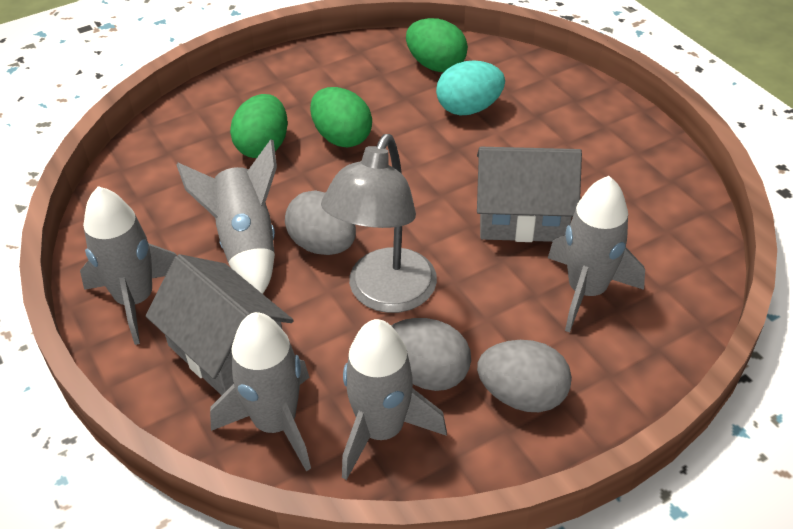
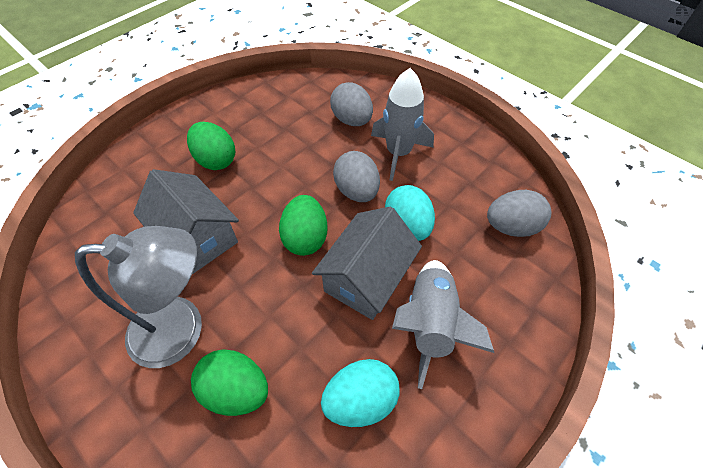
grey rocket: 5 -> 2
turquoise egg: 1 -> 2

